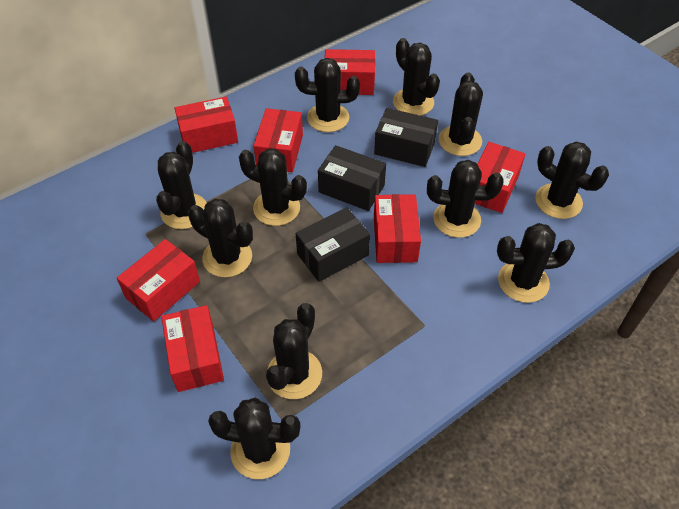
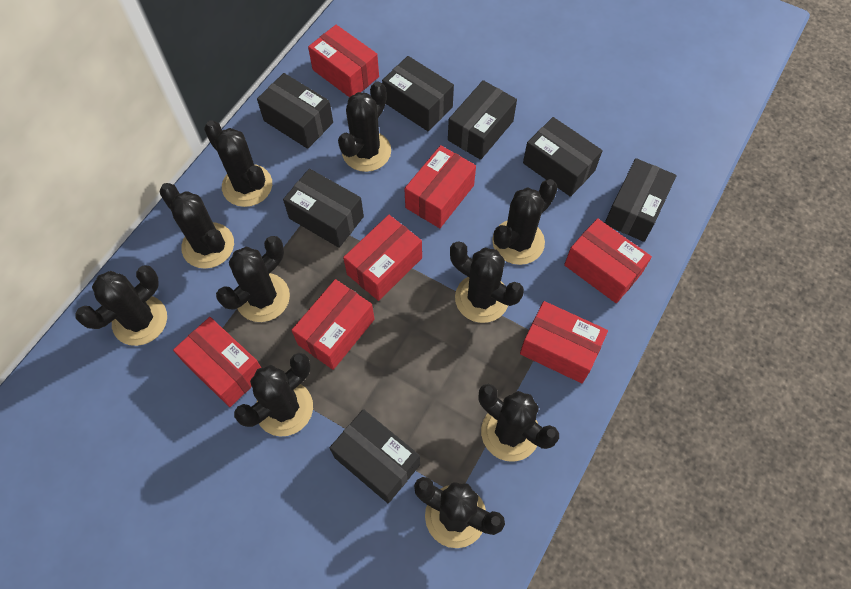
black box: 3 -> 7
black cactus: 11 -> 10

